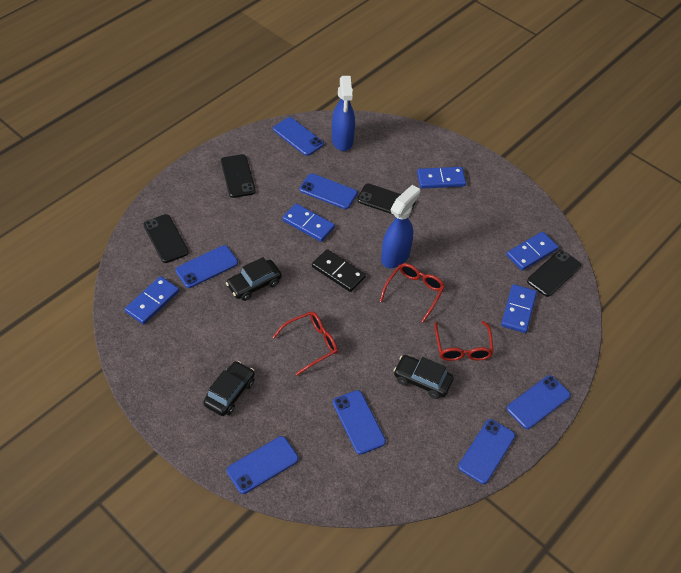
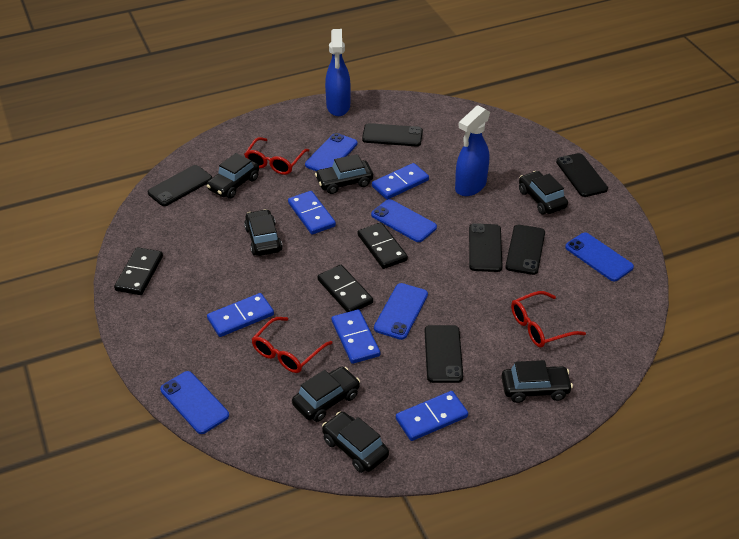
black car: 3 -> 7
black domino: 1 -> 3
black phone: 4 -> 6
blue phone: 7 -> 5

